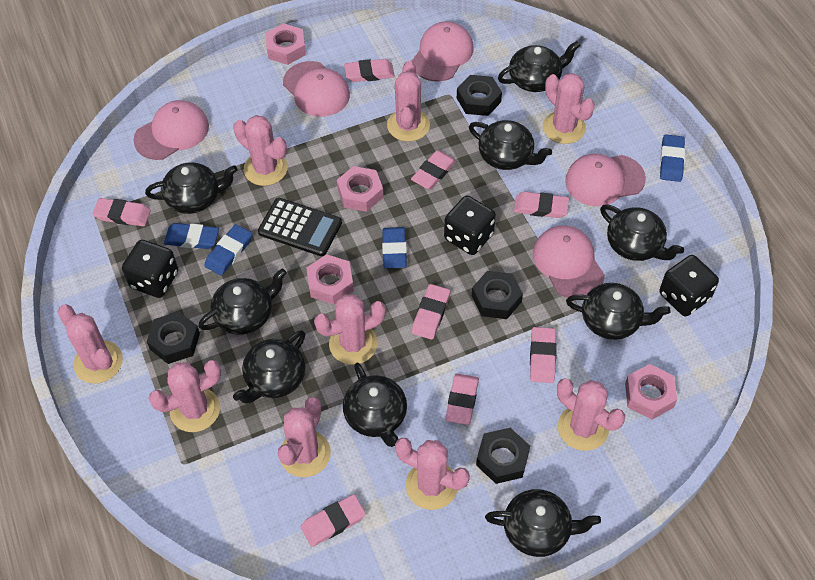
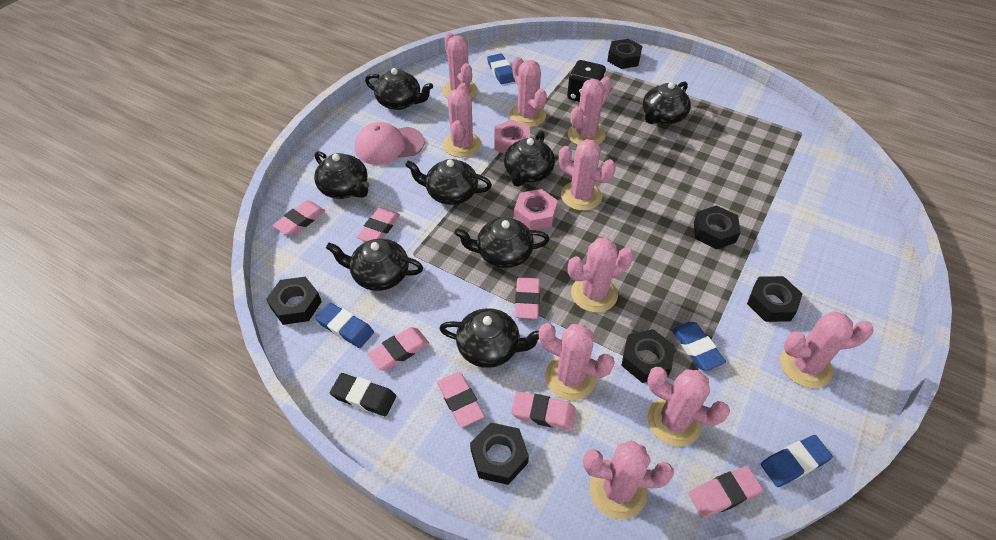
black calculator: 1 -> 0
black dice: 3 -> 1
black eraser: 0 -> 1
black nut: 4 -> 6
black teapot: 9 -> 8
pink cactus: 9 -> 10
pink cap: 5 -> 1
pink eraser: 8 -> 7
pink nut: 4 -> 2

